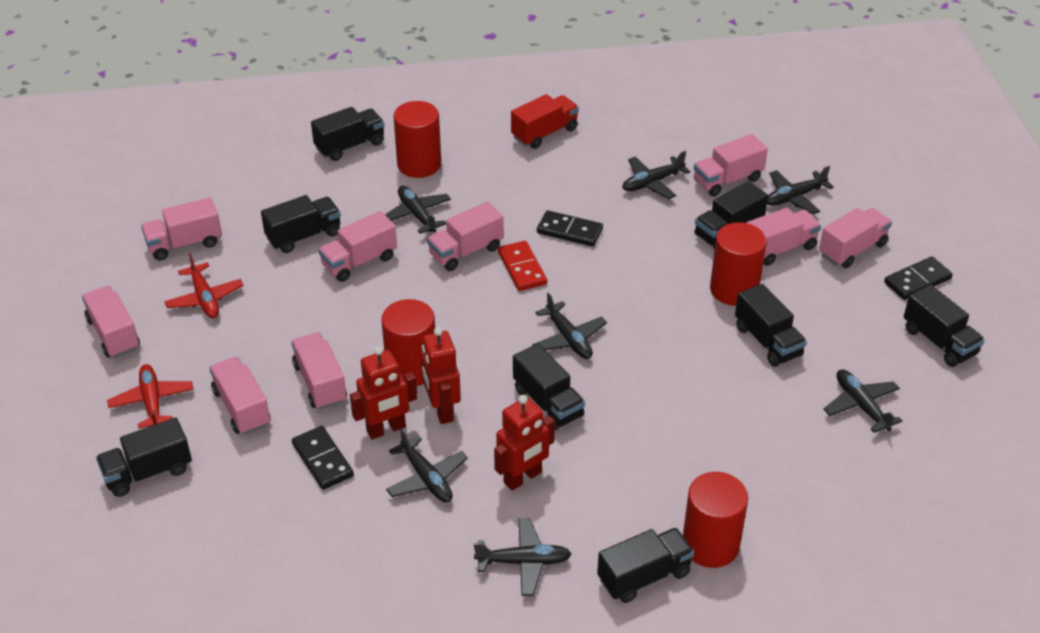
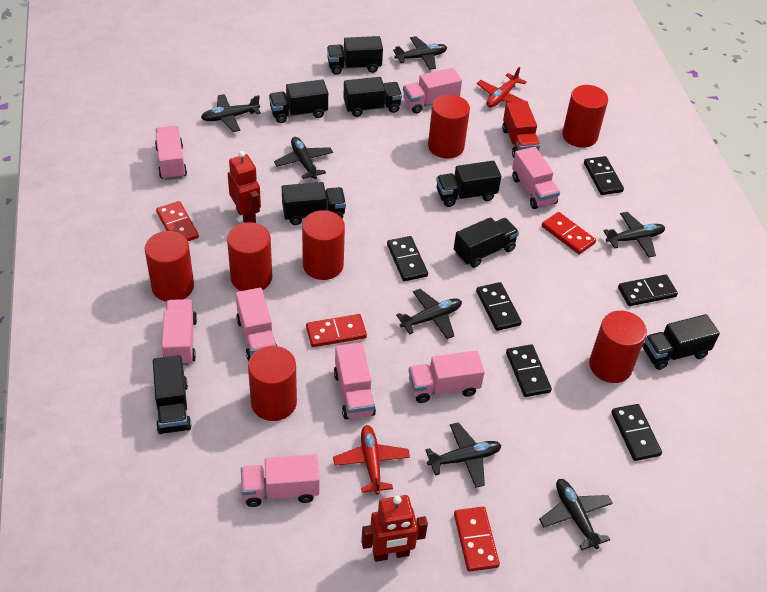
black domino: 3 -> 6
pink truck: 9 -> 8
red cylinder: 4 -> 7
red domino: 1 -> 4
red robot: 3 -> 2

